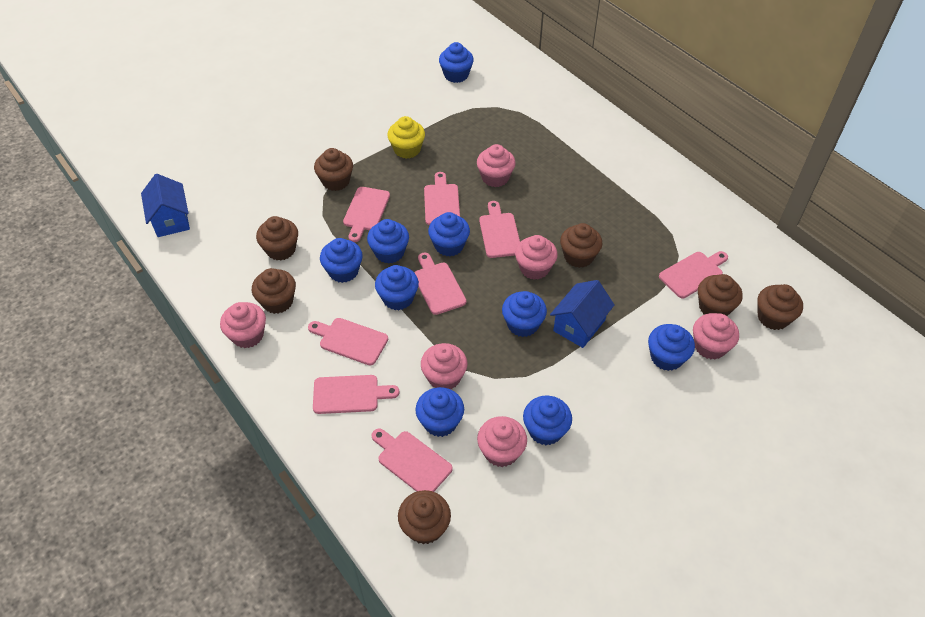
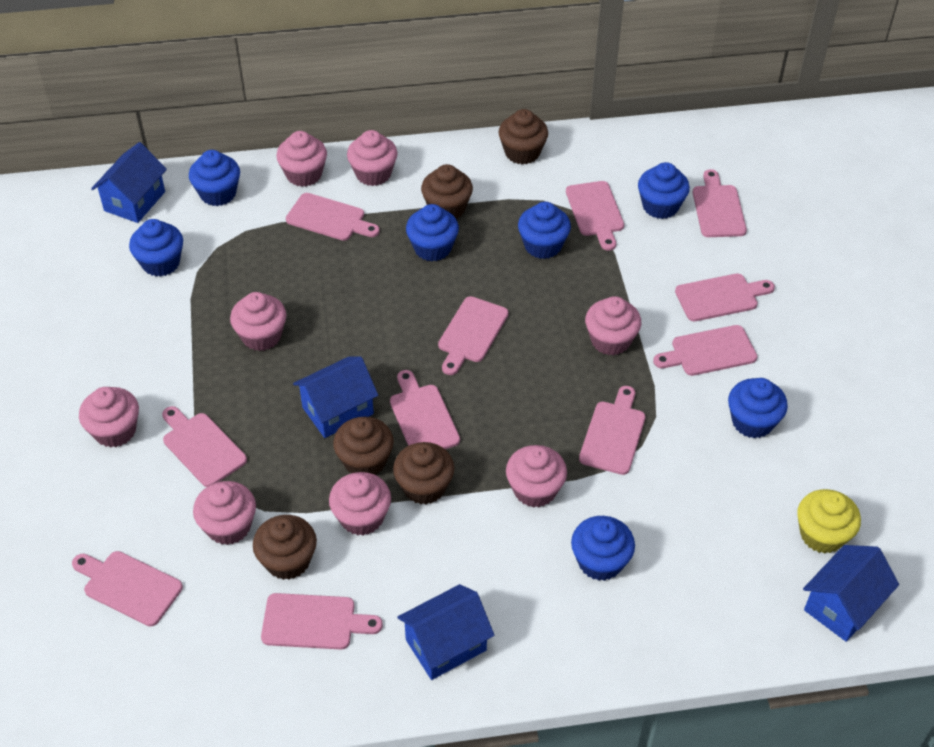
blue cupcake: 9 -> 7
blue house: 2 -> 4
brown cupcake: 7 -> 5
pink cupcake: 6 -> 8
pink cutting board: 8 -> 11

